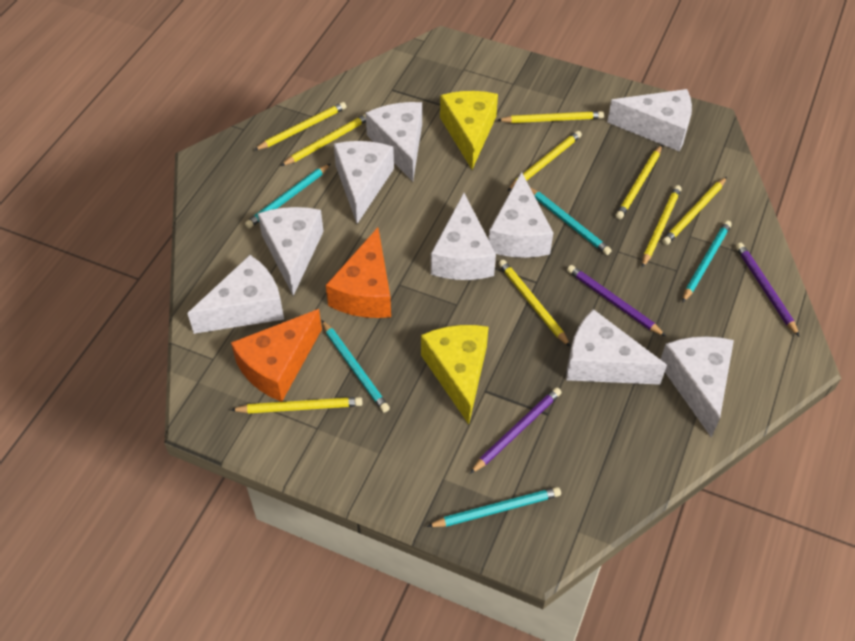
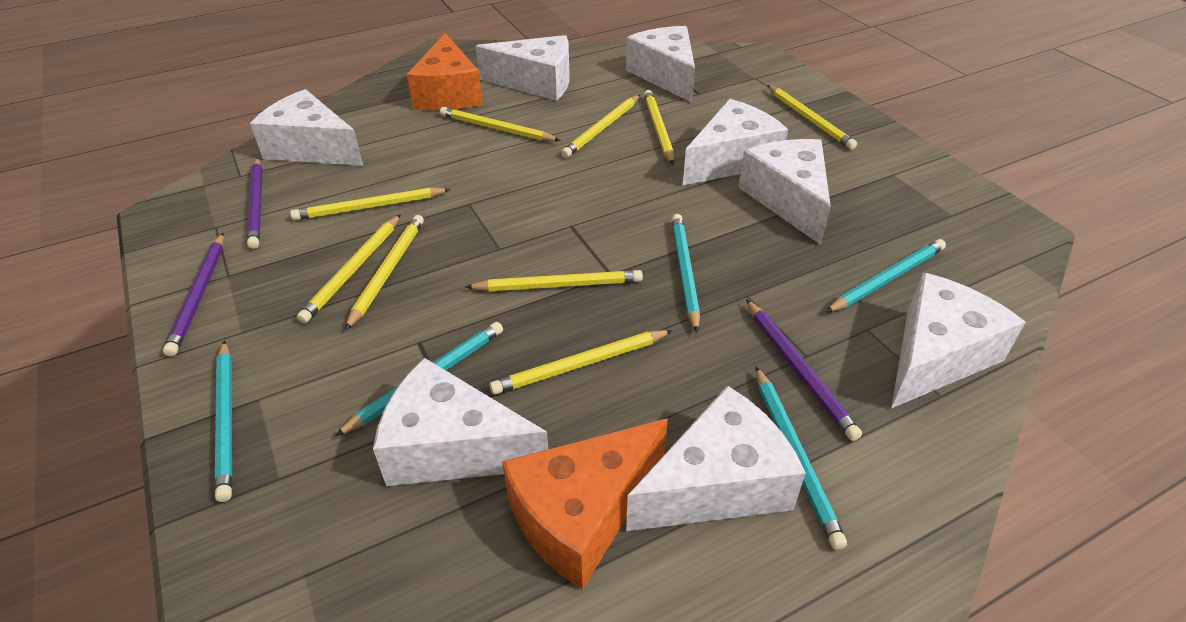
white cheese: 9 -> 8
yellow cheese: 2 -> 0

